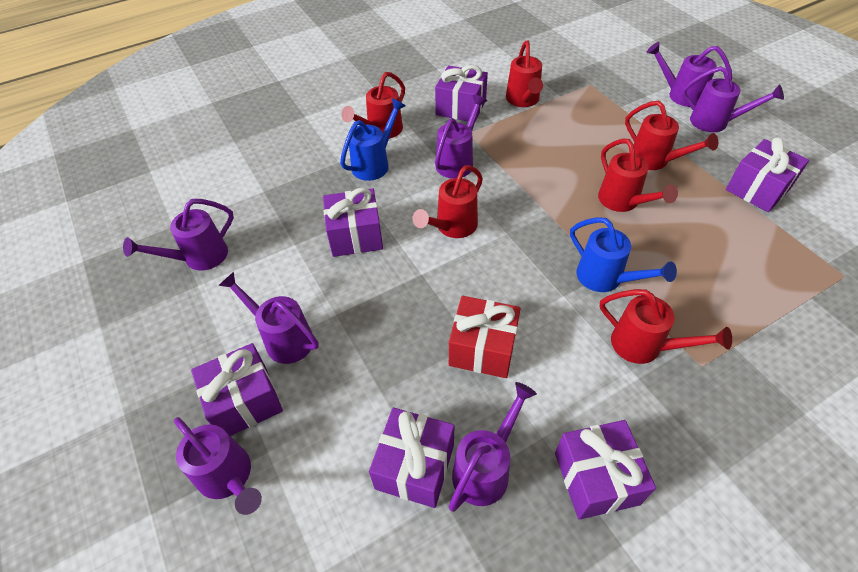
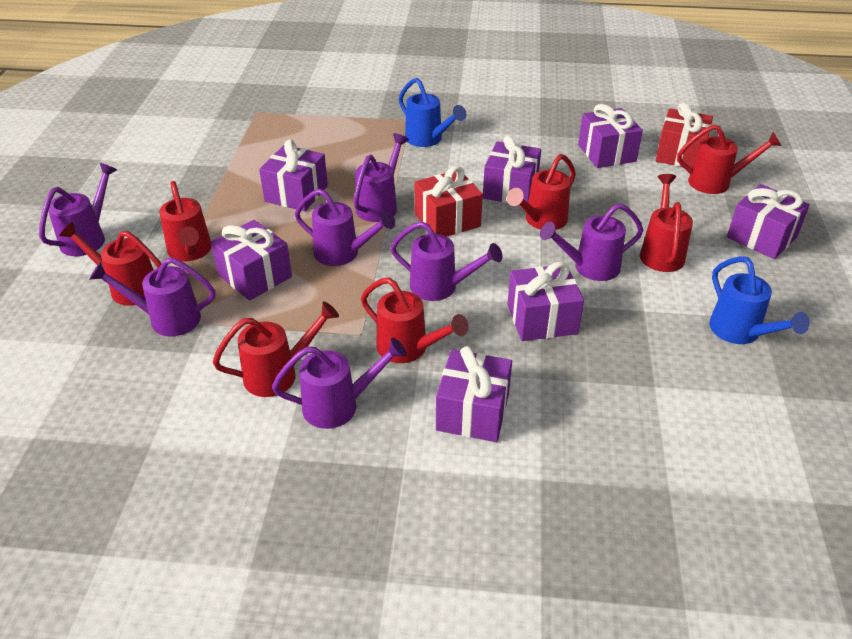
purple gift: 6 -> 7
red gift: 1 -> 2
red watering can: 6 -> 7

